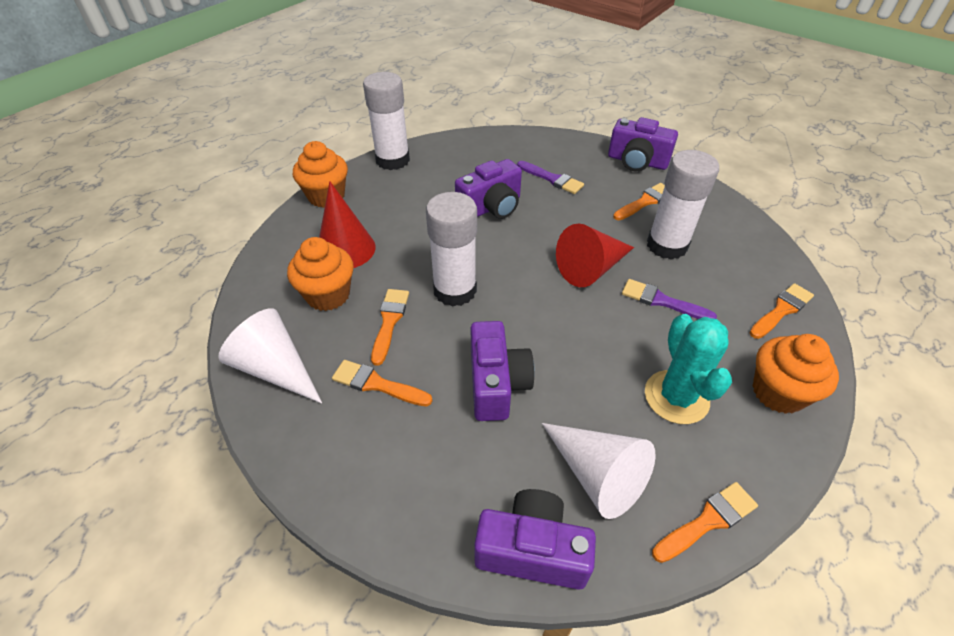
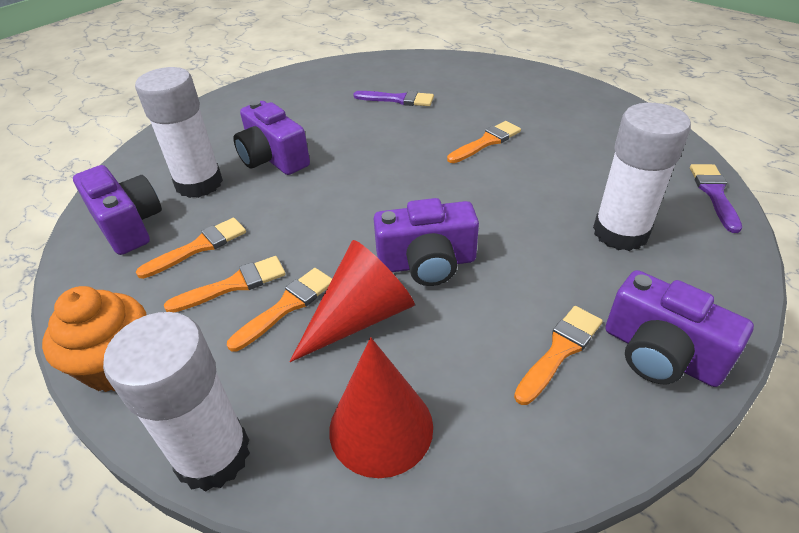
orange cupcake: 3 -> 1
turquoise cactus: 1 -> 0
white cone: 2 -> 0

